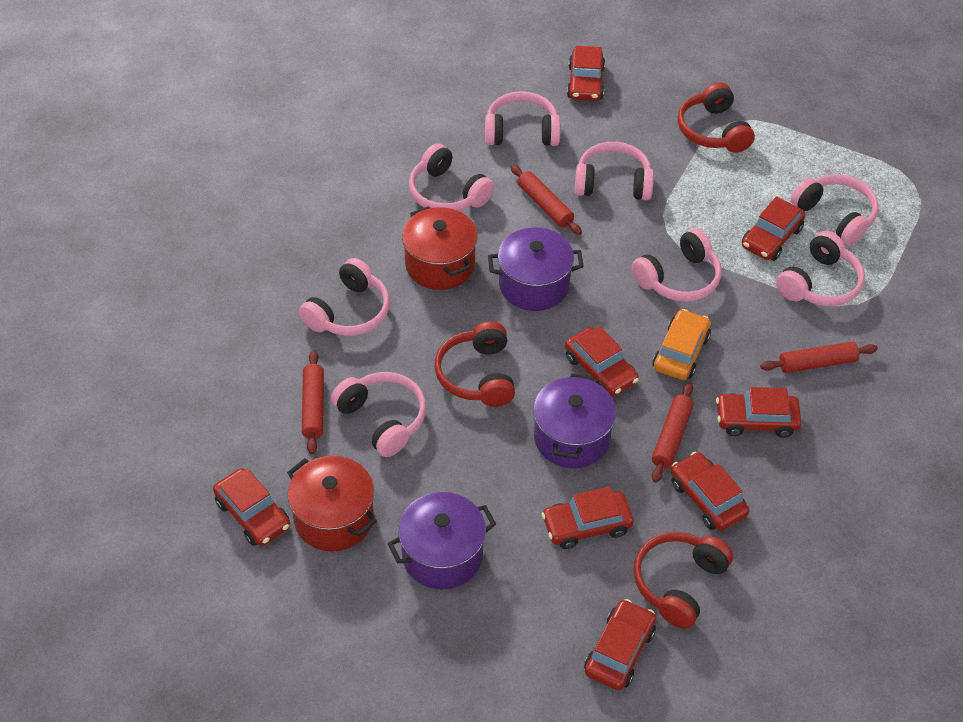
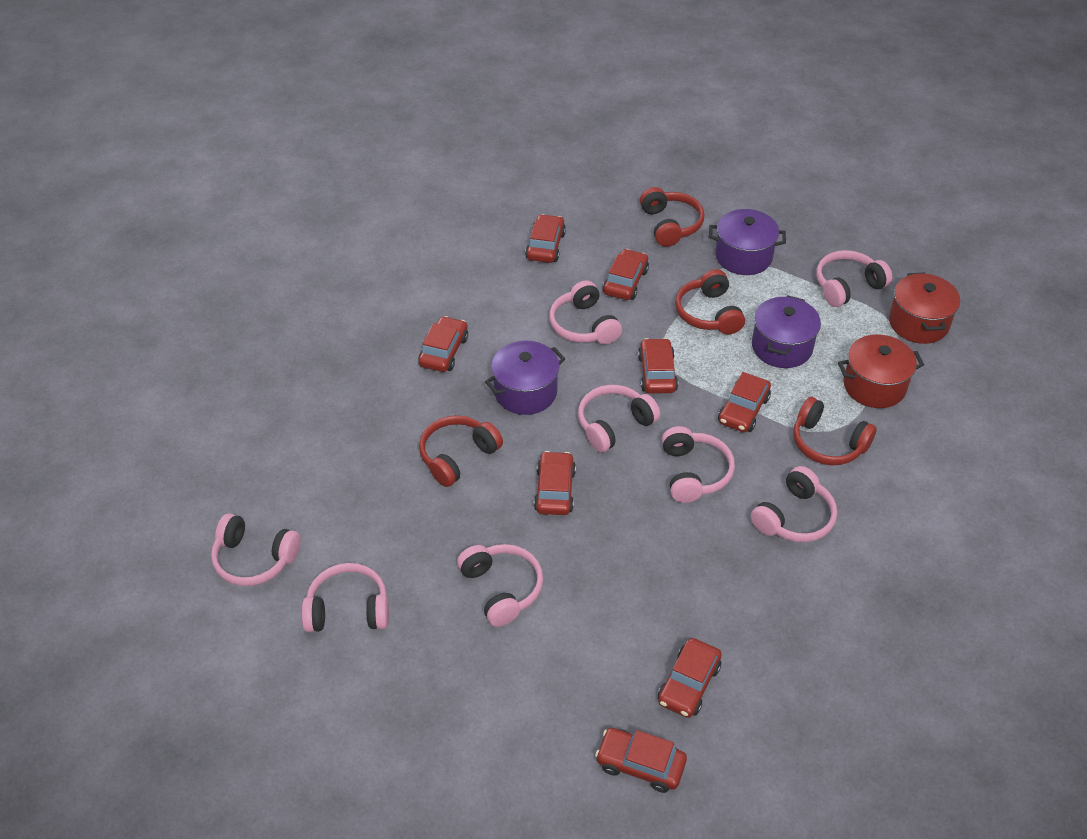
orange car: 1 -> 0
red headphones: 3 -> 4
red rolling pin: 4 -> 0

